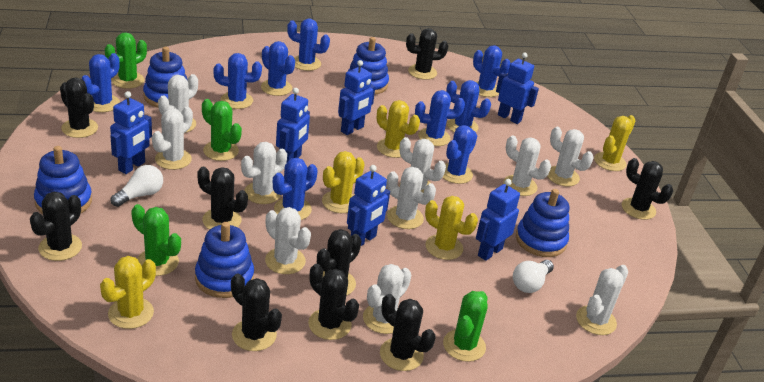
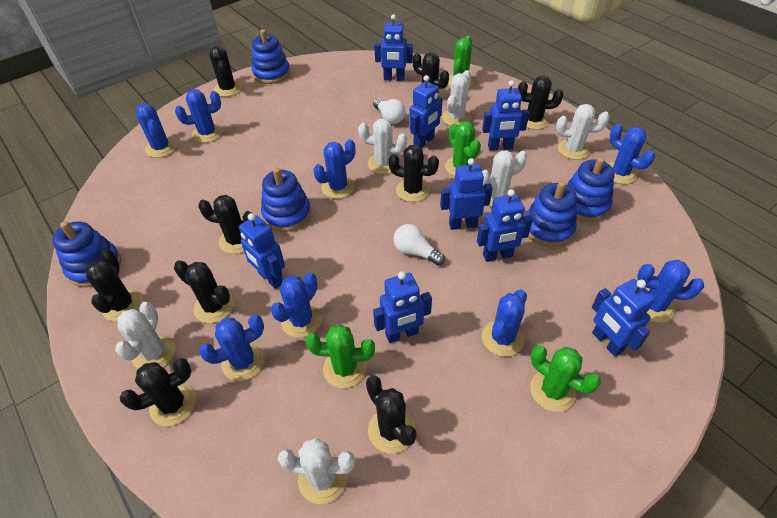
blue cactus: 9 -> 8
blue robot: 6 -> 8
white cactus: 10 -> 6
yellow cactus: 5 -> 0

